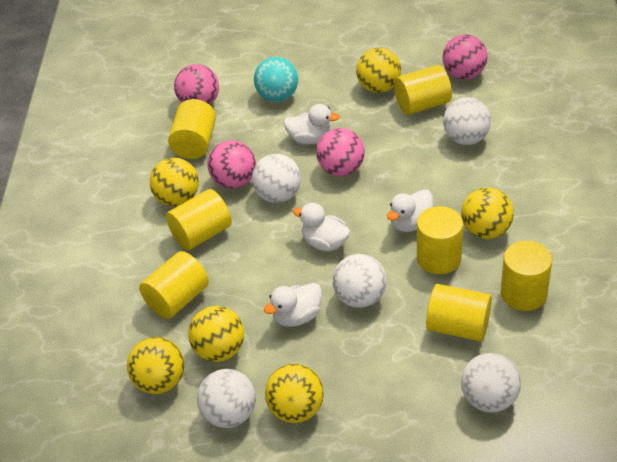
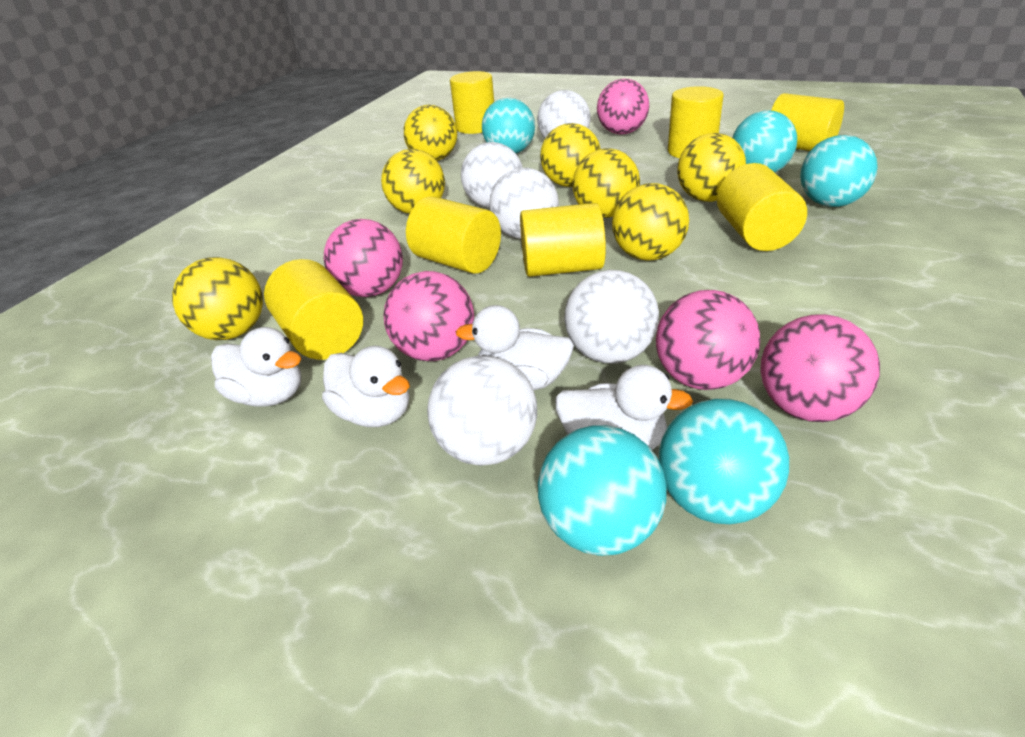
pink ball: 4 -> 5
turquoise ball: 1 -> 5
yellow ball: 6 -> 7

